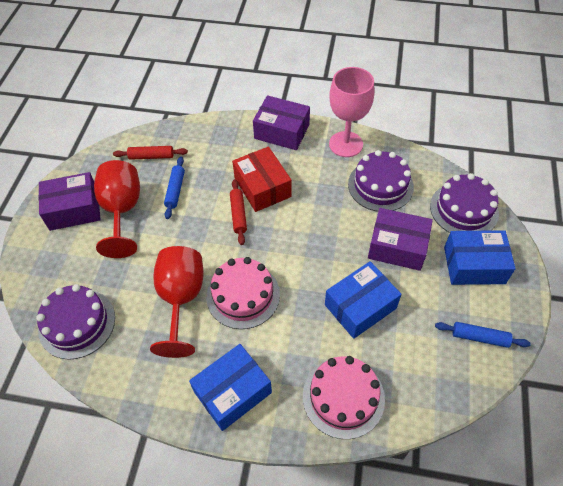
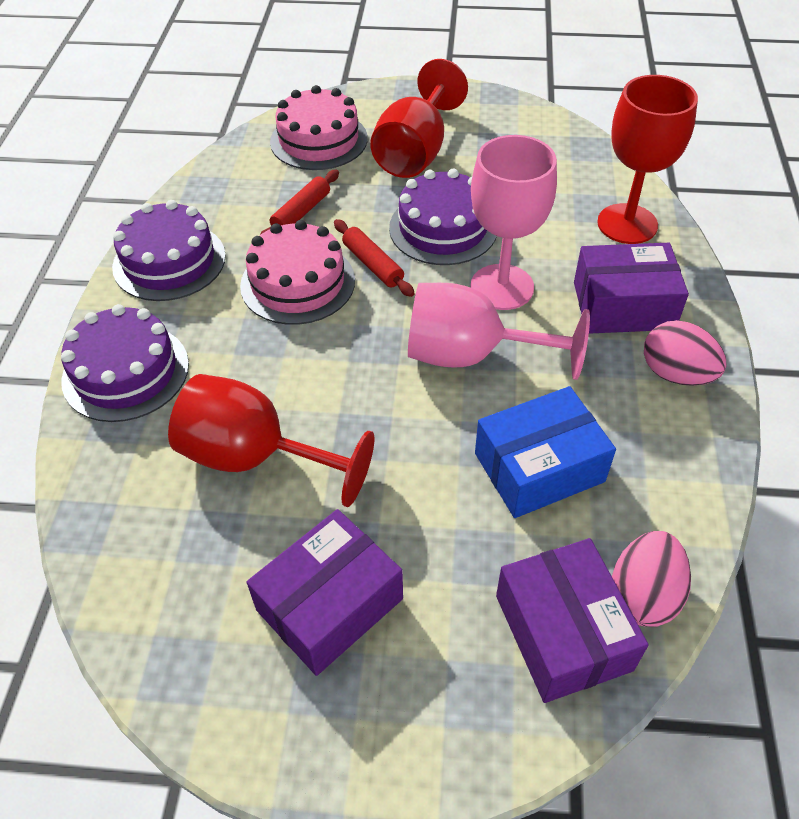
blue box: 3 -> 1
blue rolling pin: 2 -> 0
pink egg: 0 -> 2
pink goblet: 1 -> 2
red box: 1 -> 0
red goblet: 2 -> 3

